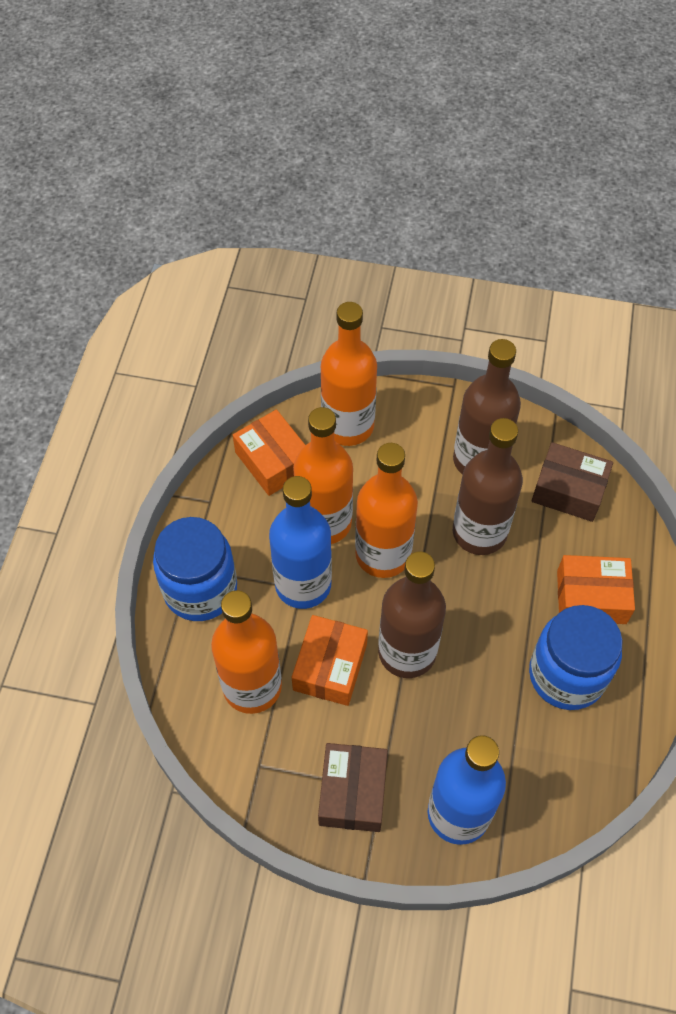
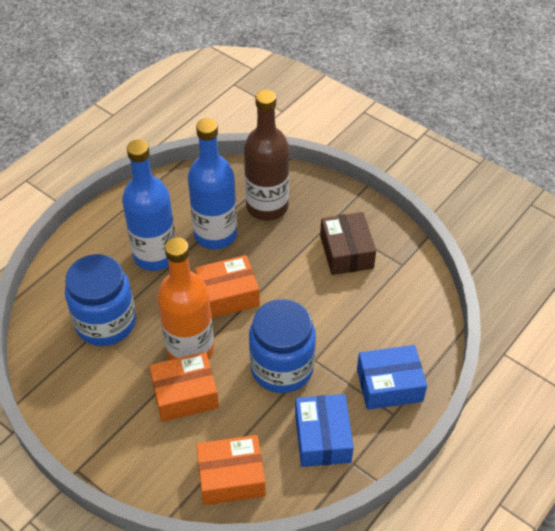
blue box: 0 -> 2
brown bottle: 3 -> 1
brown box: 2 -> 1
orange bottle: 4 -> 1

